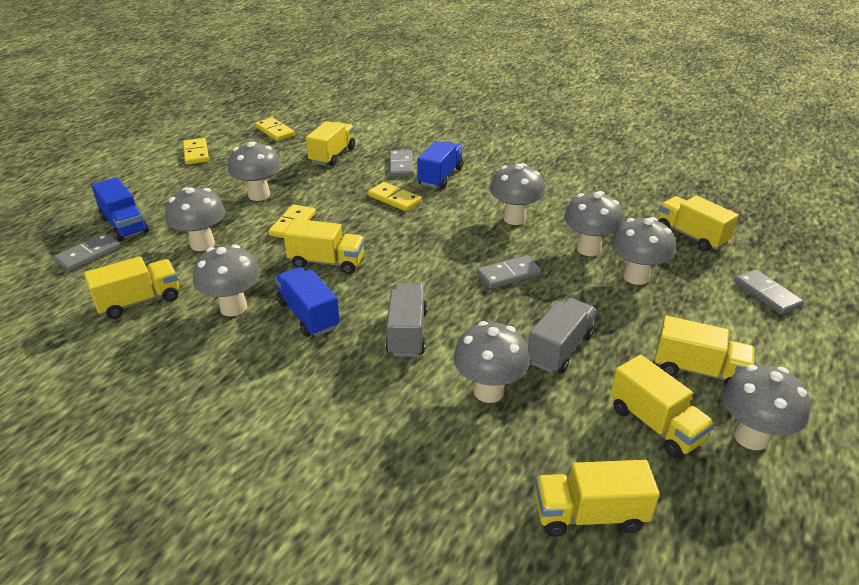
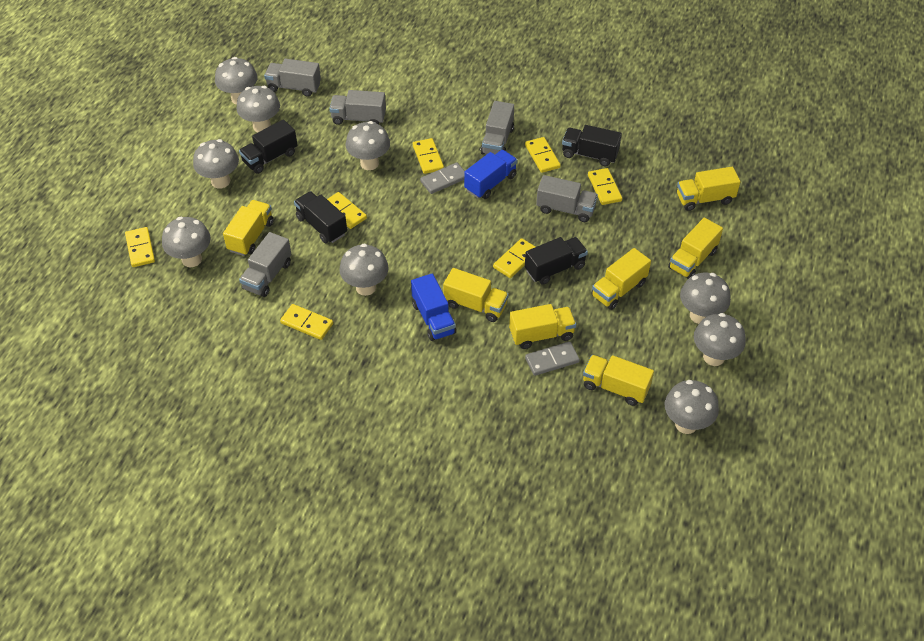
black truck: 0 -> 4
blue truck: 3 -> 2
grey domino: 4 -> 2
grey mushroom: 8 -> 9
grey truck: 2 -> 5
yellow domino: 4 -> 7

